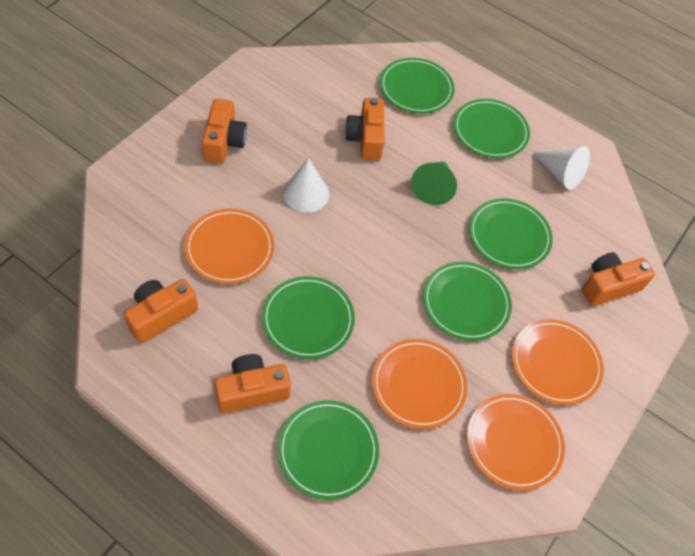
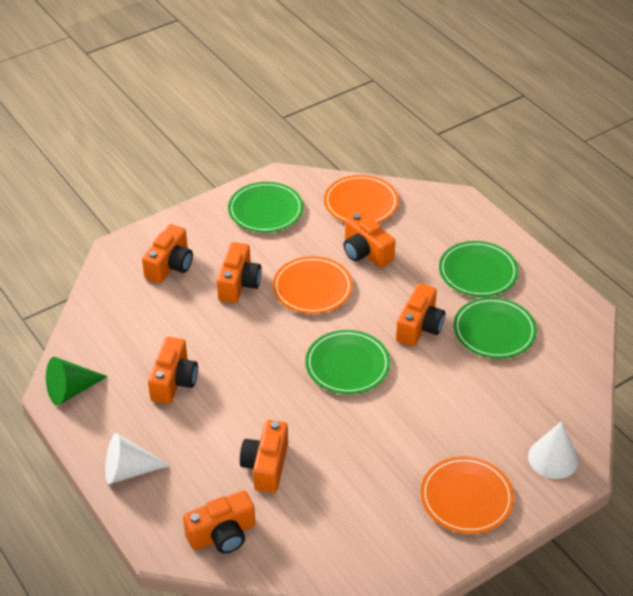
green plate: 6 -> 4
orange camera: 5 -> 7
orange plate: 4 -> 3

